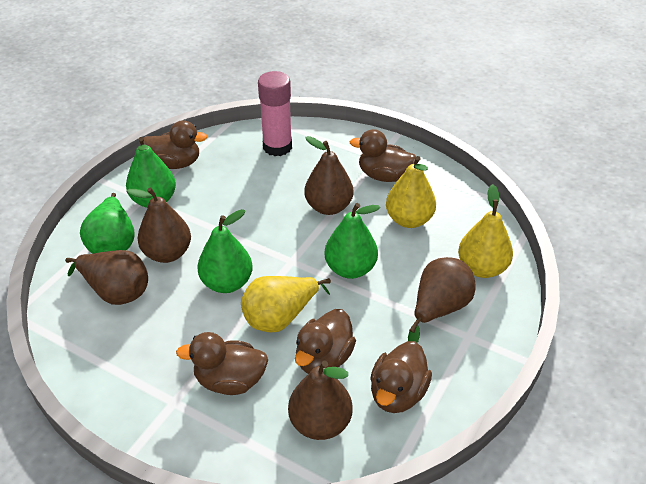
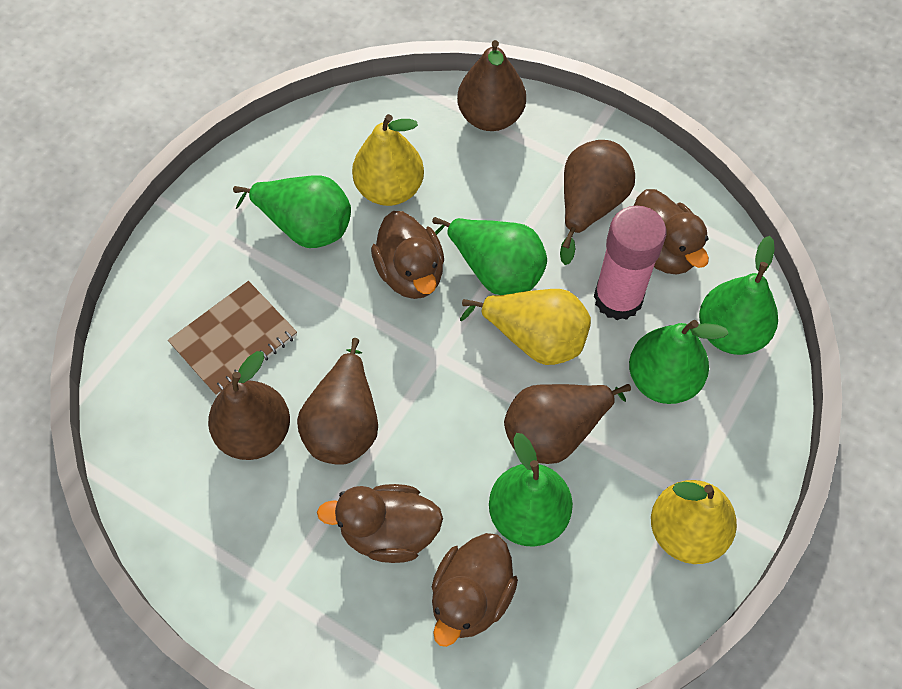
brown duck: 5 -> 4
brown notebook: 0 -> 1
green pear: 4 -> 5

